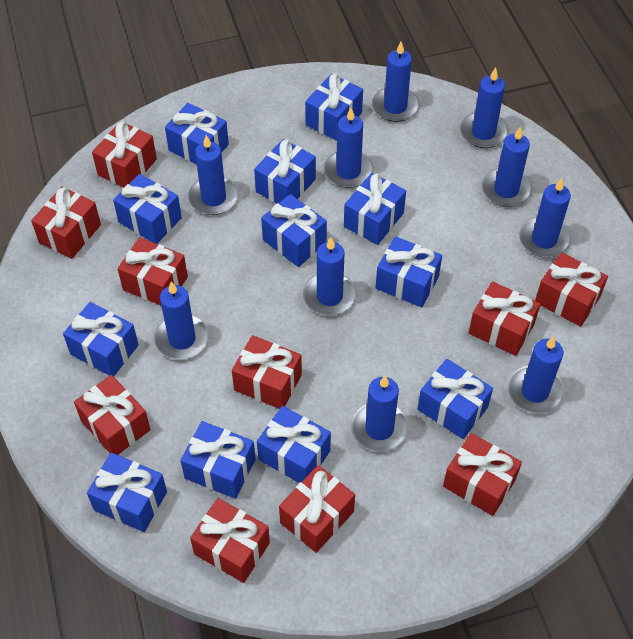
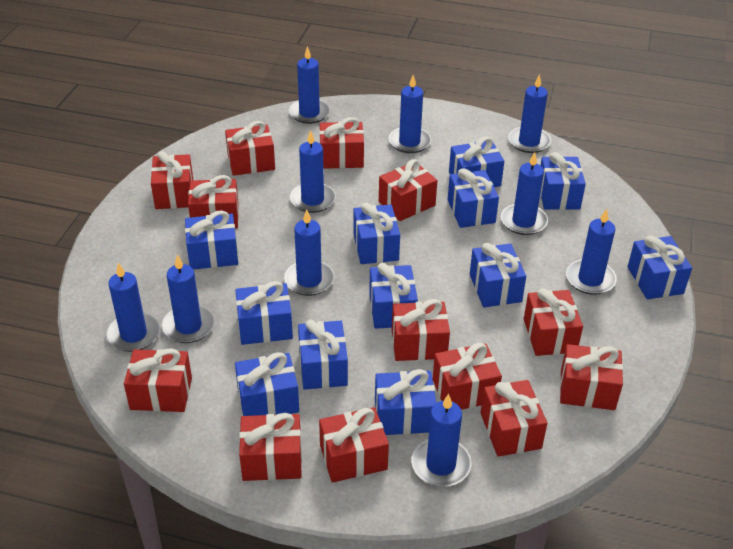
red gift: 10 -> 13

